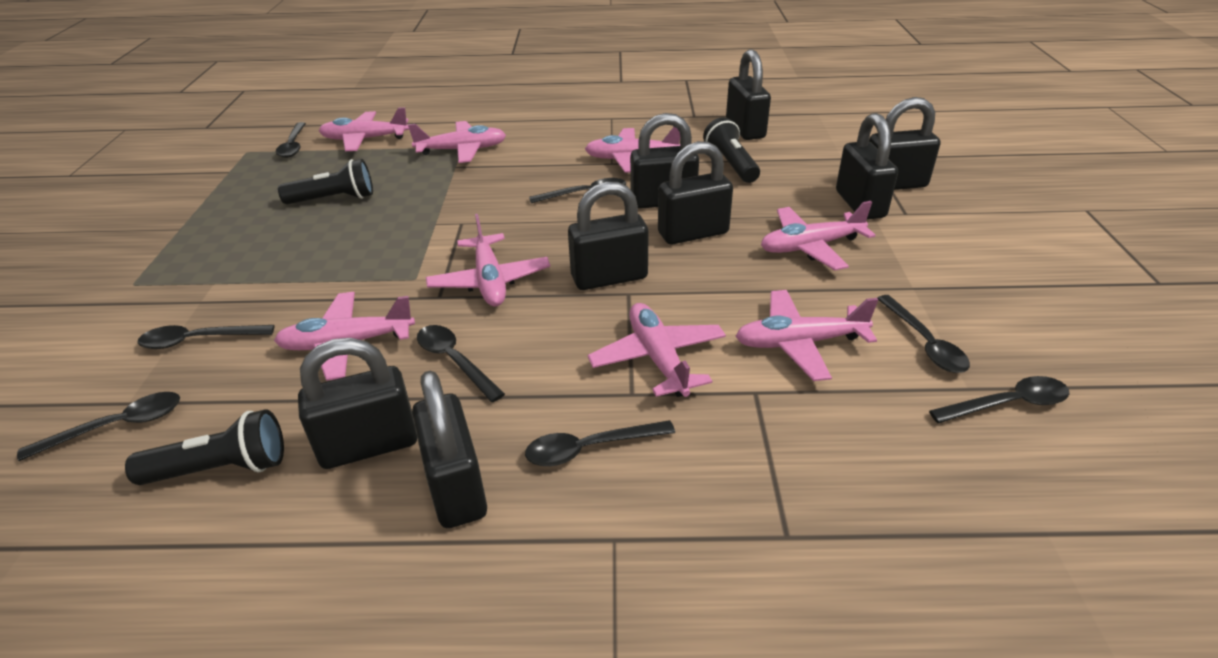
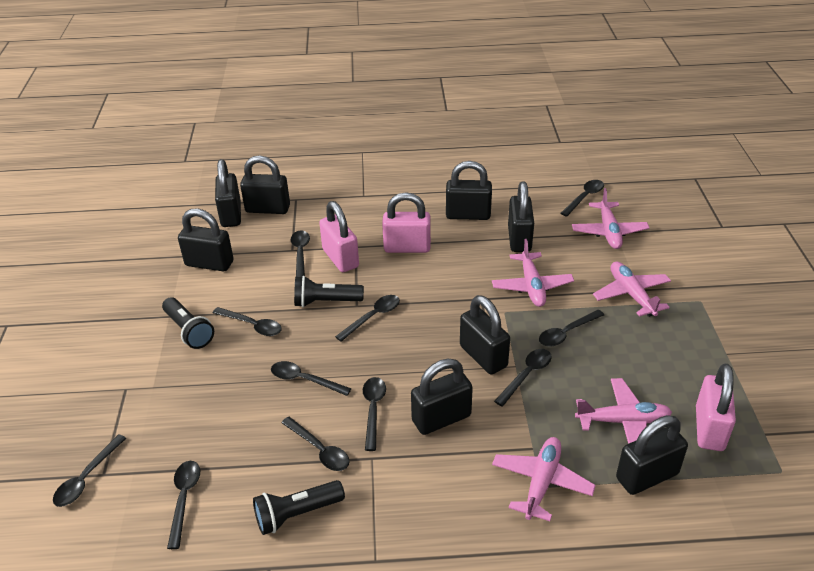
black spoon: 8 -> 11
pink padlock: 0 -> 3
pink plane: 8 -> 5

